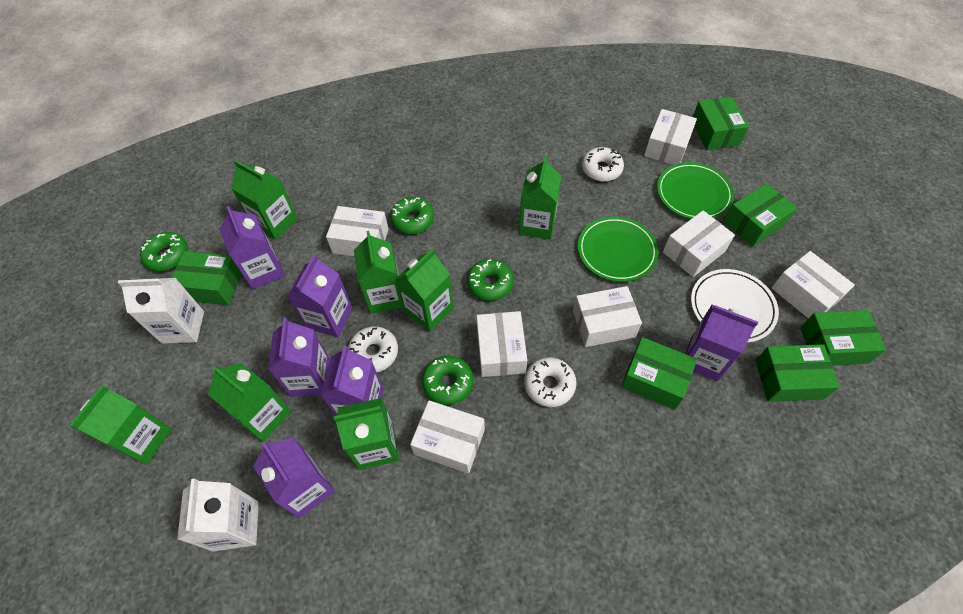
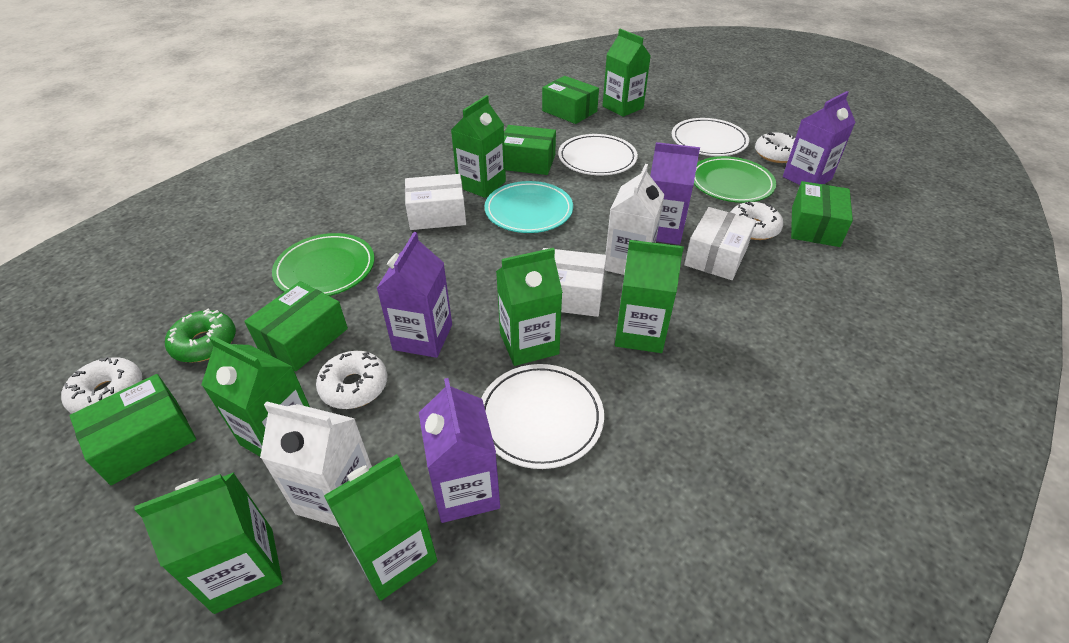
green box: 6 -> 5
green donut: 4 -> 1
purple carton: 6 -> 4
turquoise plate: 0 -> 1
white box: 7 -> 3
white donut: 3 -> 4
white plate: 1 -> 3

